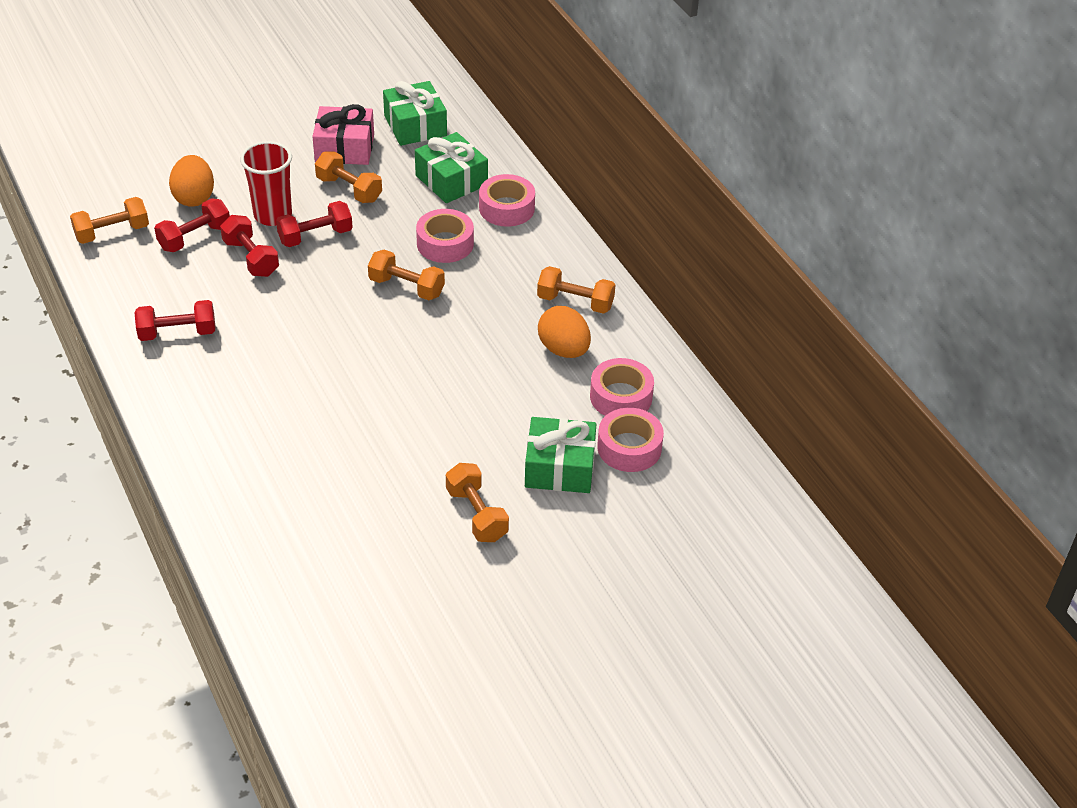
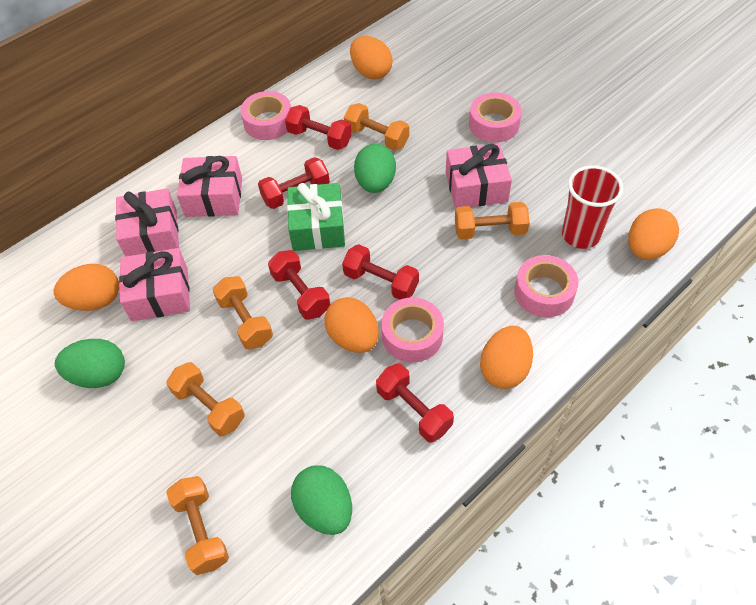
green egg: 0 -> 3
green gift: 3 -> 1
orange egg: 2 -> 5
pink gift: 1 -> 4
red dumbbell: 4 -> 5

